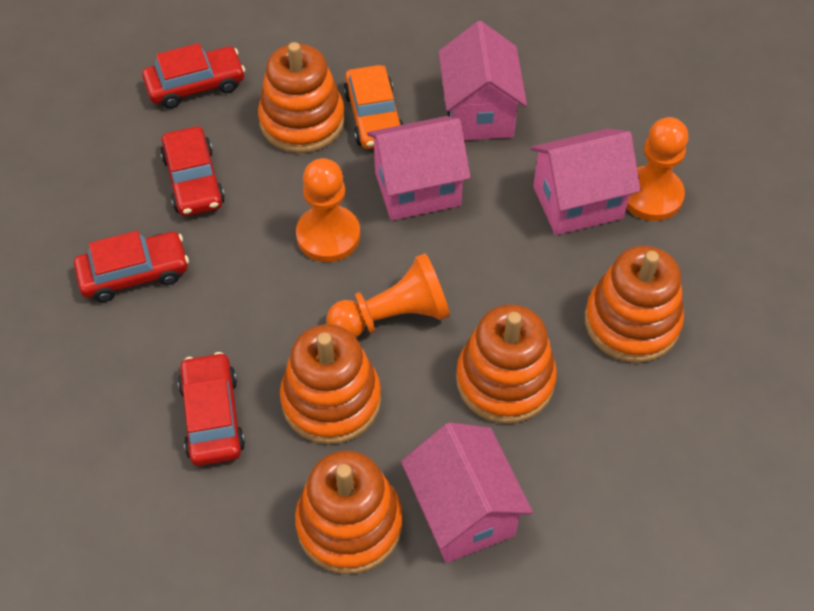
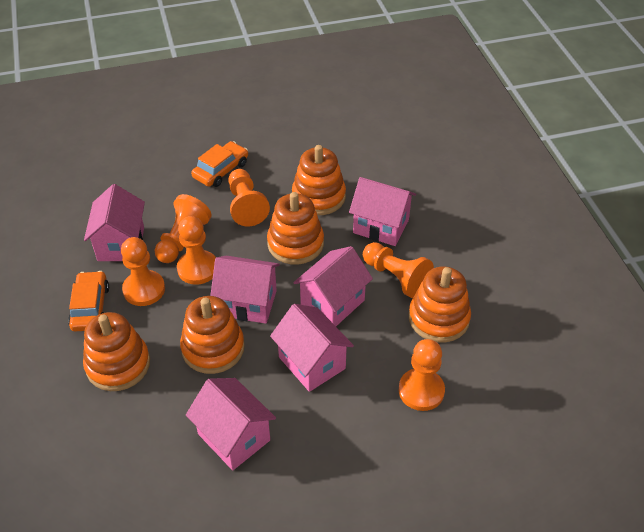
orange car: 1 -> 2
orange pawn: 3 -> 6
pink house: 4 -> 6
red car: 4 -> 0

